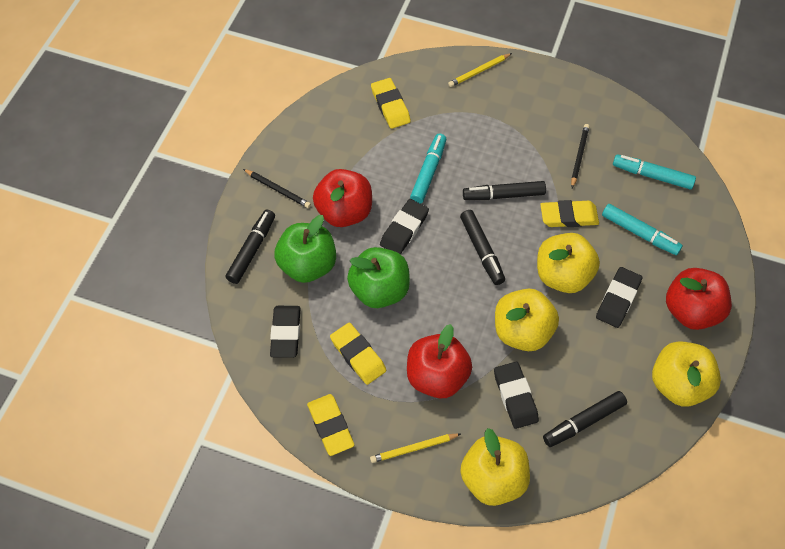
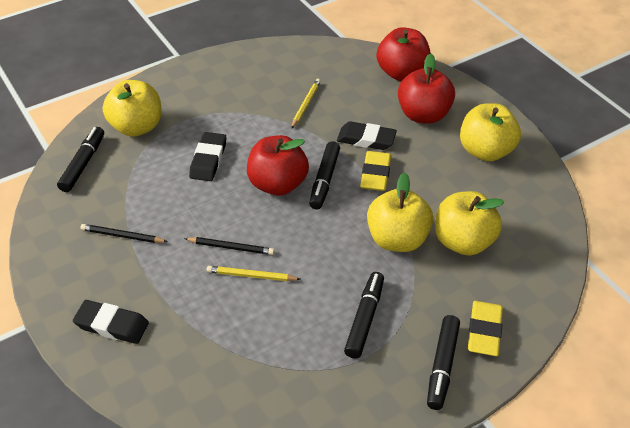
black eraser: 4 -> 3
green apple: 2 -> 0
turquoise marker: 3 -> 0
yellow eraser: 4 -> 2

